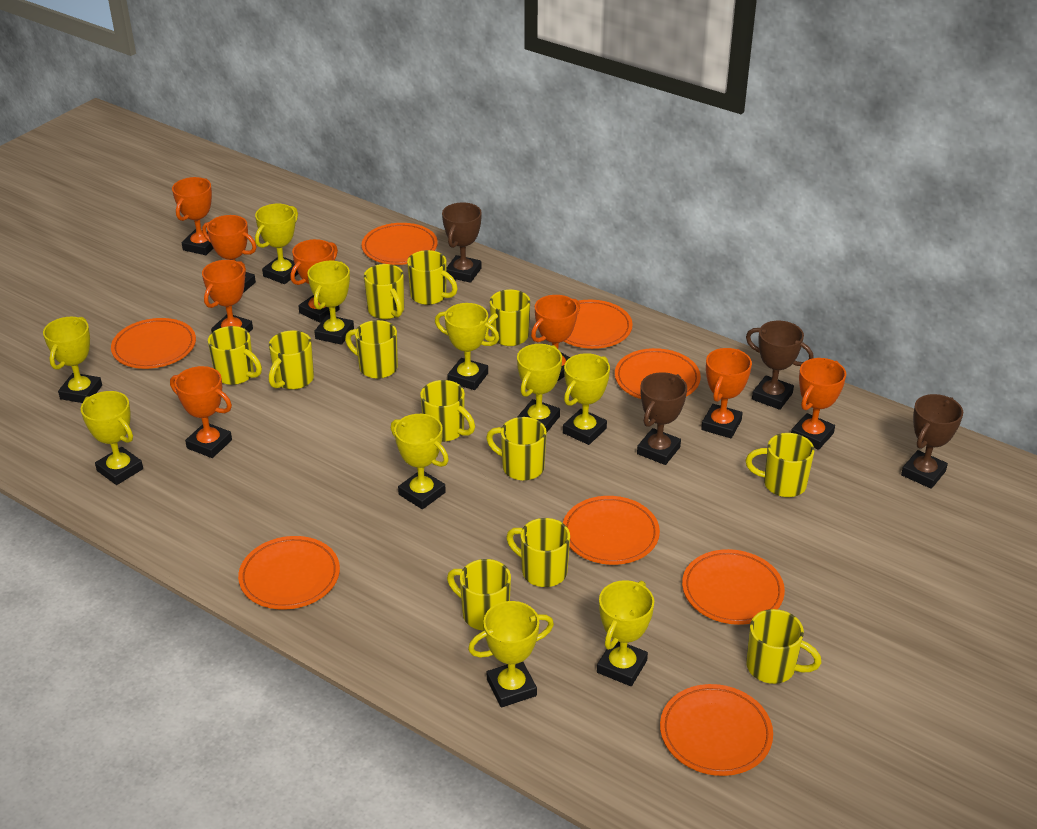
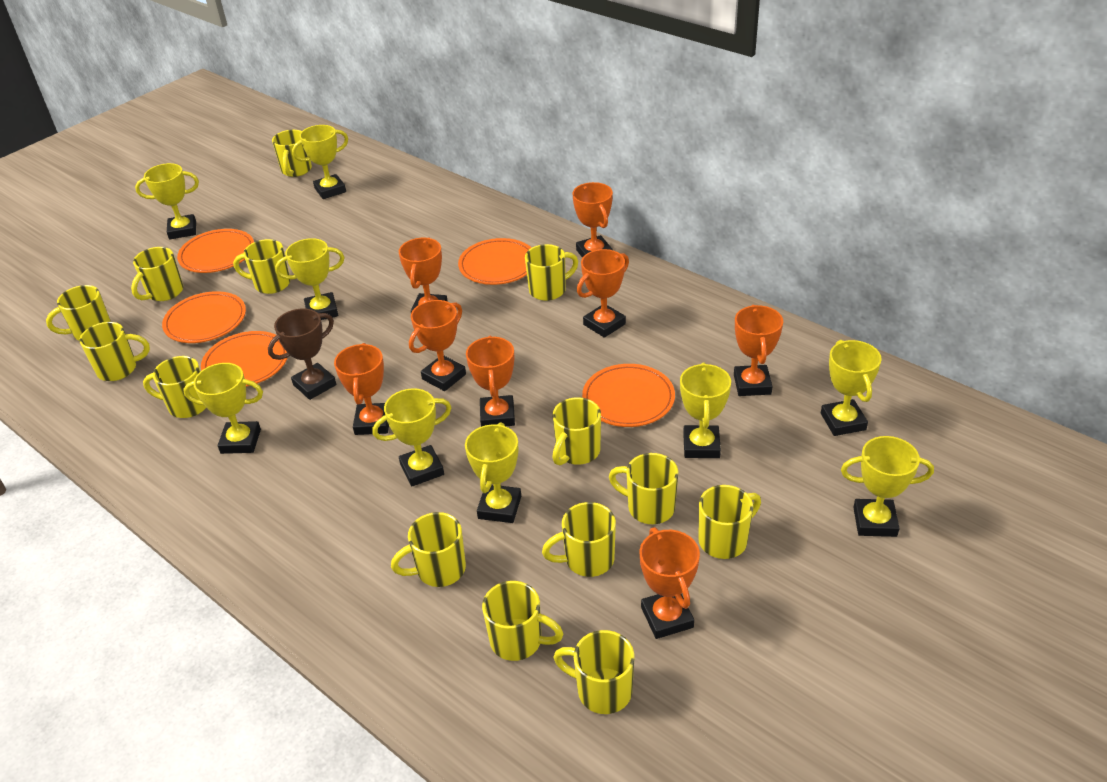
brown trophy: 4 -> 1
orange plate: 8 -> 5
yellow mug: 12 -> 14
yellow trophy: 10 -> 9

